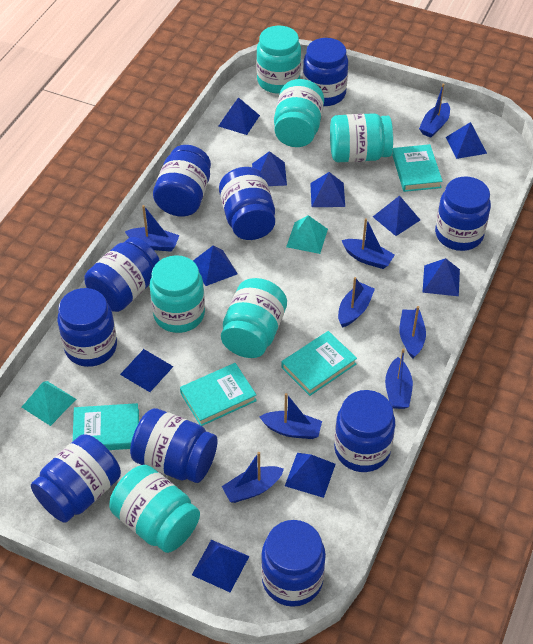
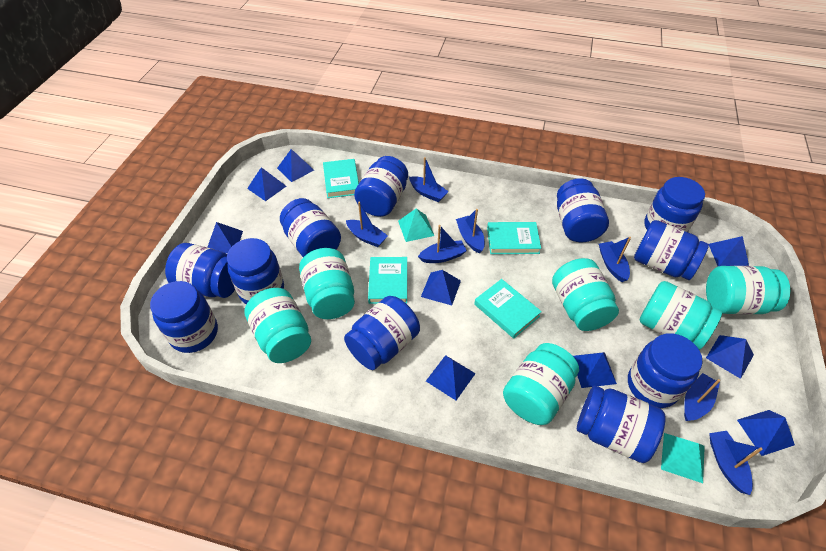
blue boat: 8 -> 7
blue jar: 10 -> 11
blue pyramid: 10 -> 9

